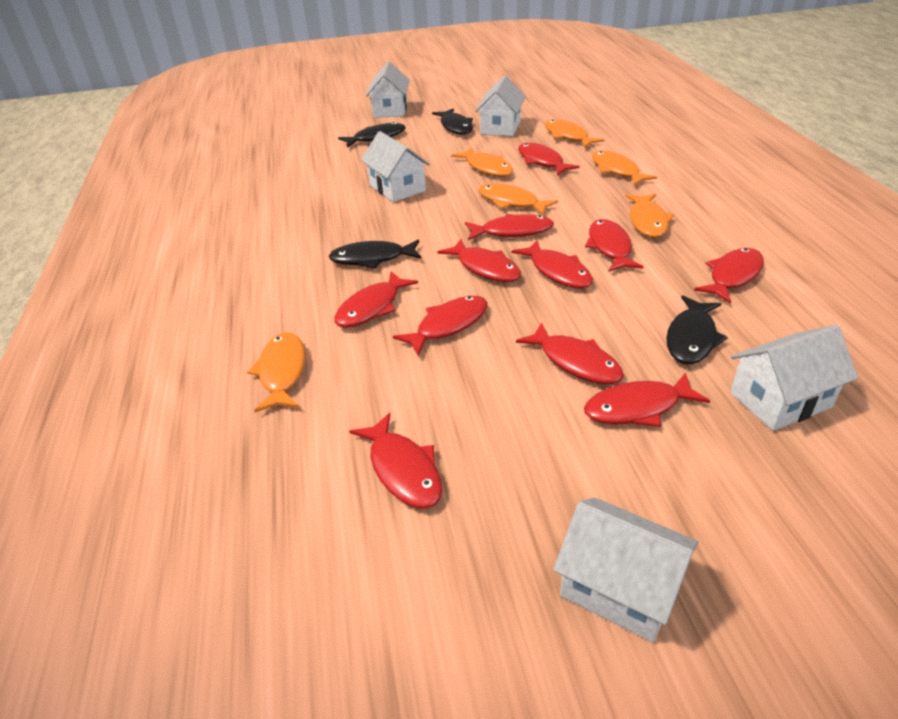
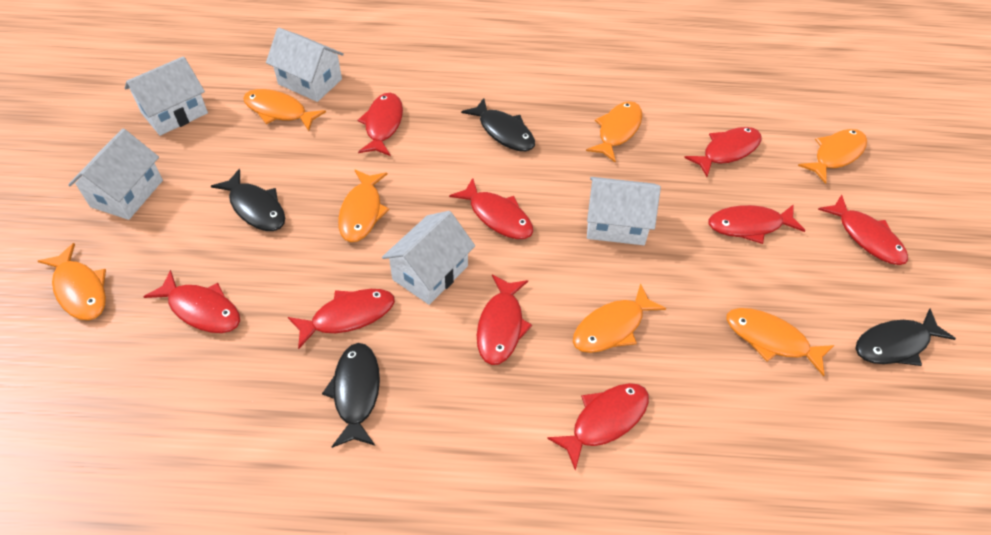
orange fish: 6 -> 7
red fish: 11 -> 9

